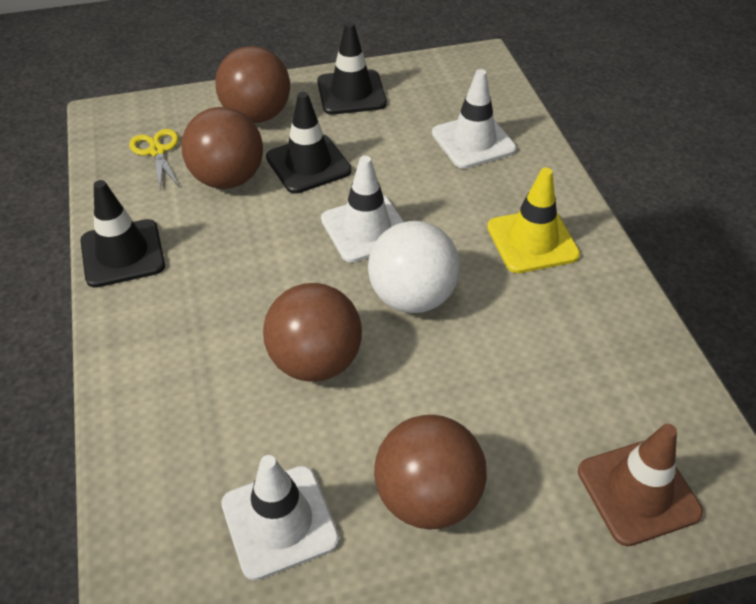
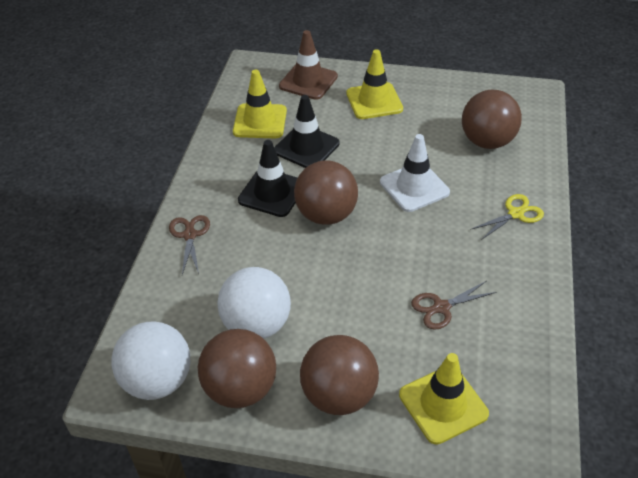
black traffic cone: 3 -> 2
brown scissors: 0 -> 2
white ball: 1 -> 2
white traffic cone: 3 -> 1
yellow traffic cone: 1 -> 3

